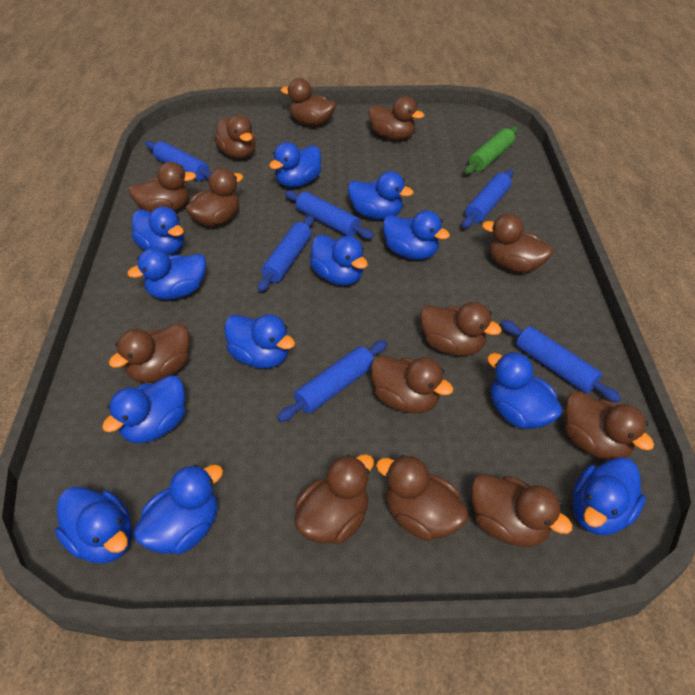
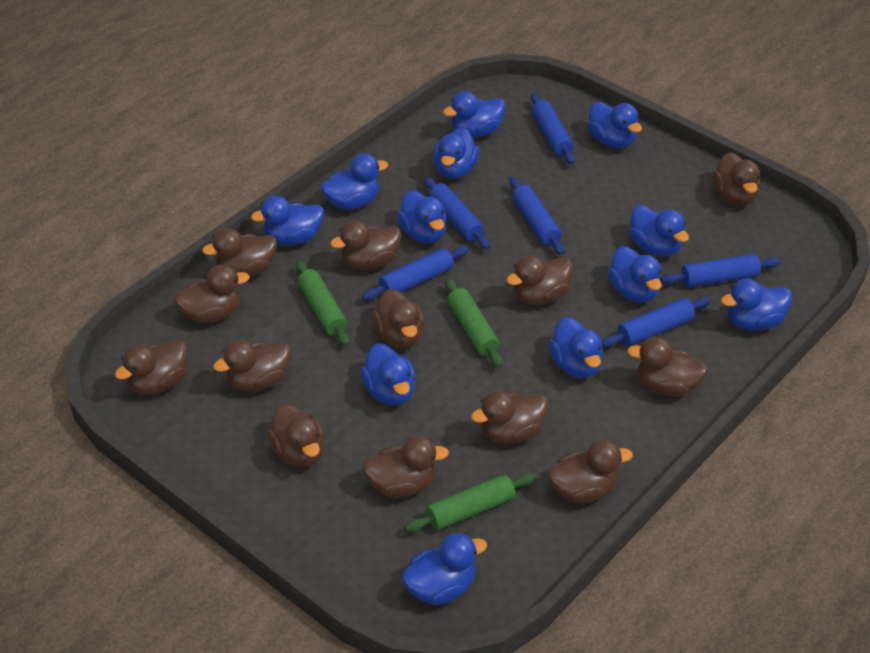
green rolling pin: 1 -> 3

